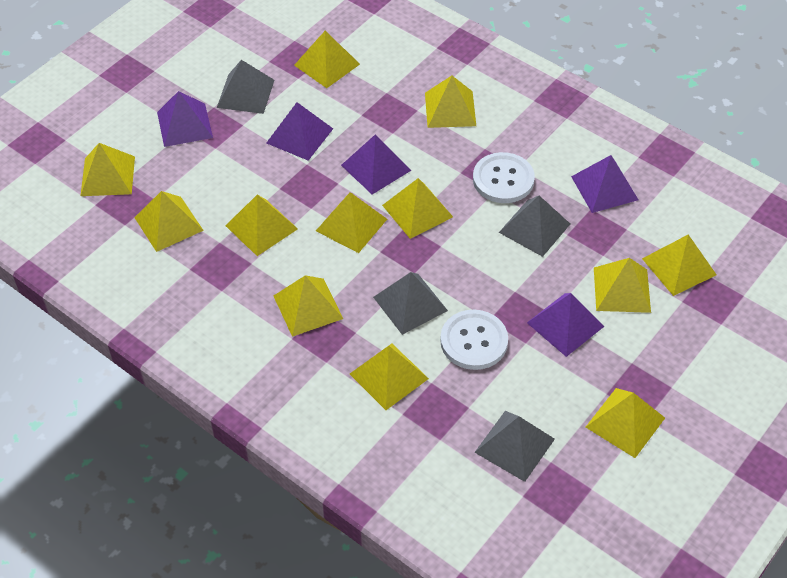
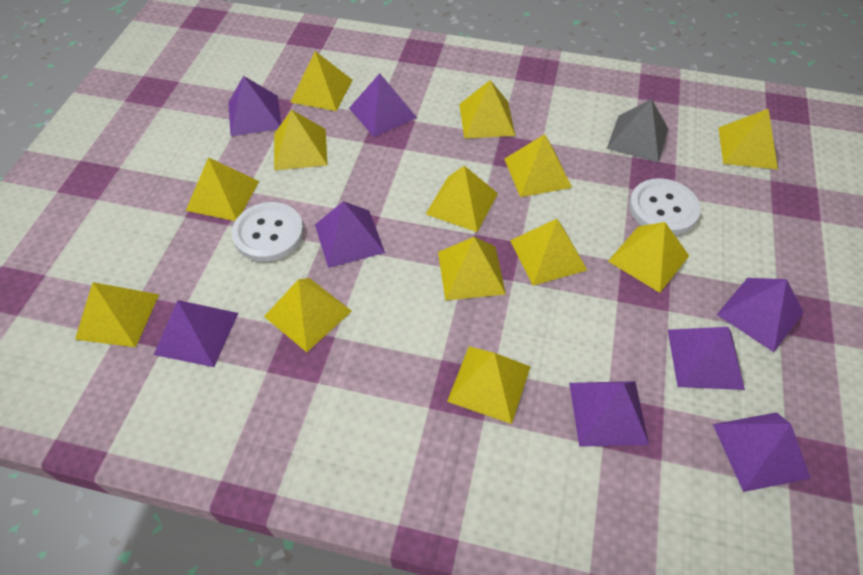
grey pyramid: 4 -> 1
purple pyramid: 5 -> 8
yellow pyramid: 12 -> 13

